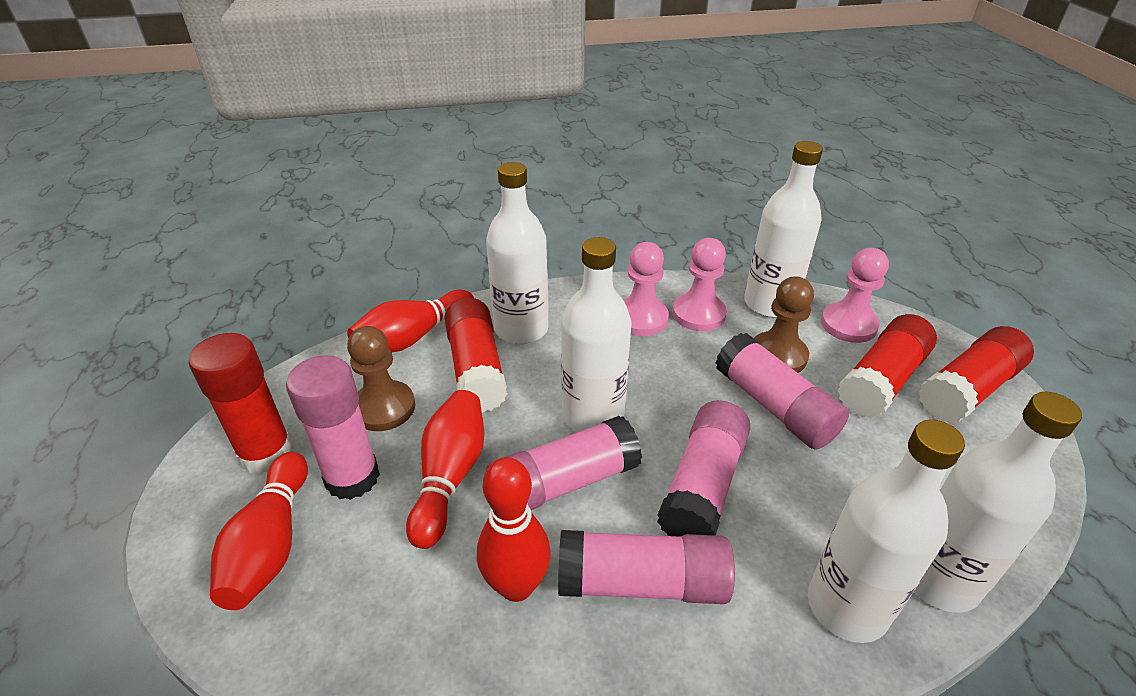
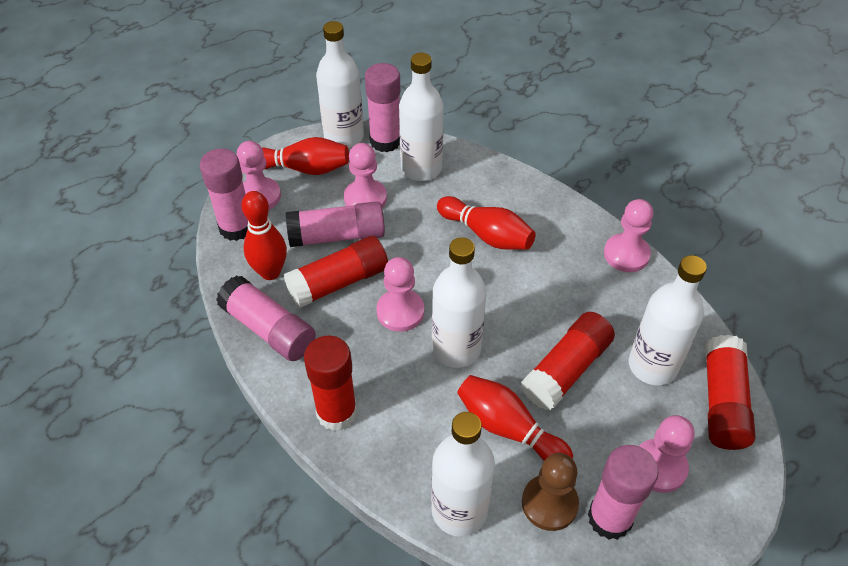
brown pawn: 2 -> 1
pink pawn: 3 -> 5

